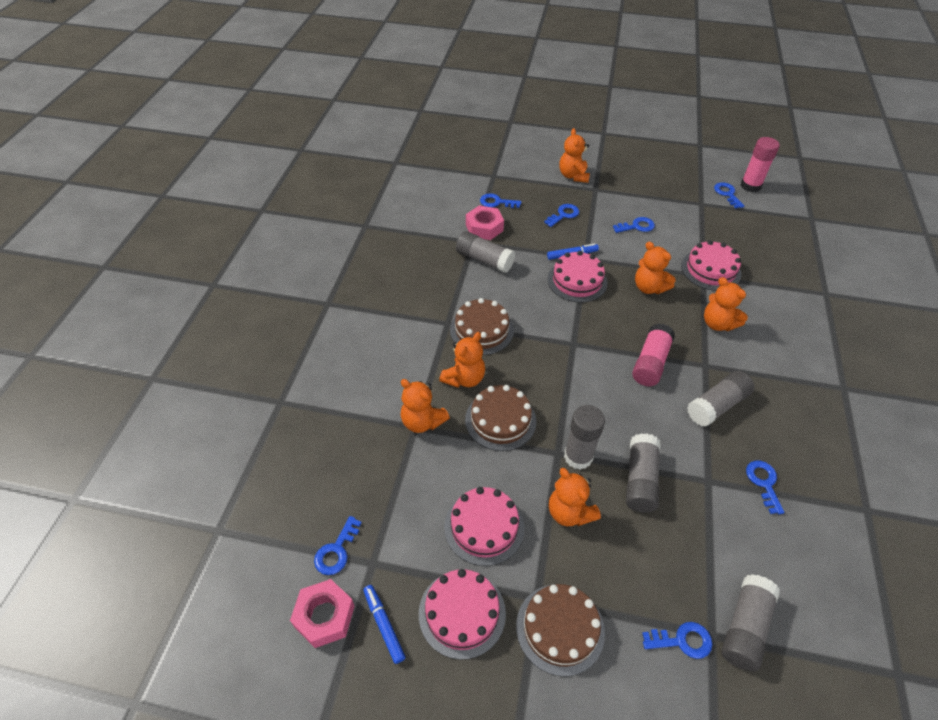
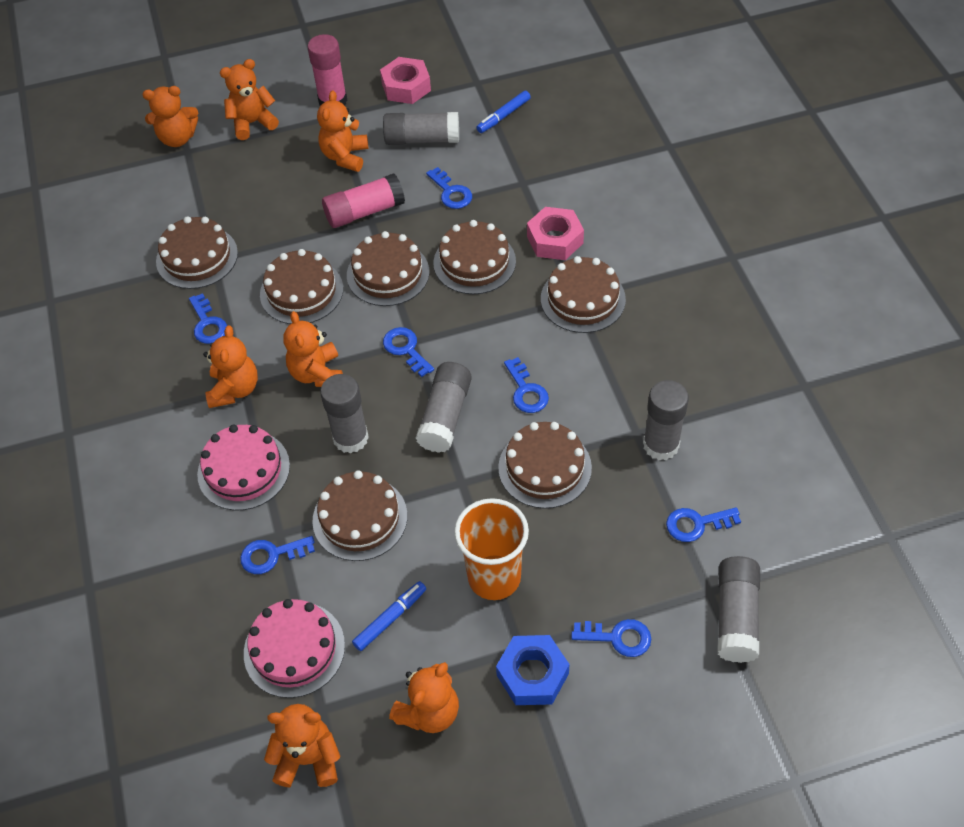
blue nut: 0 -> 1
brown cake: 3 -> 7
orange cup: 0 -> 1
orange teddy bear: 6 -> 7
pink cake: 4 -> 2

